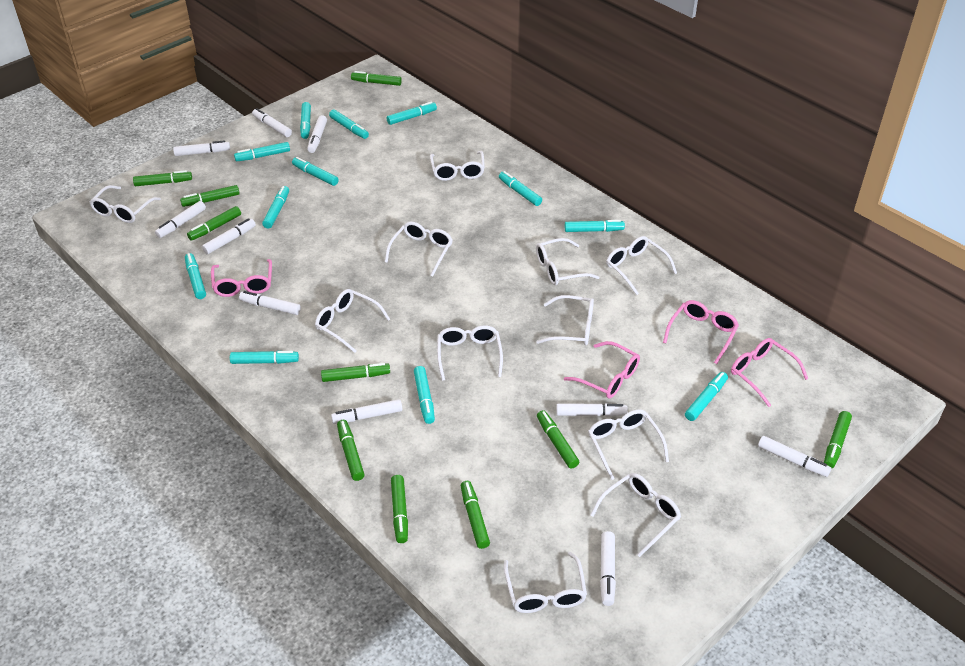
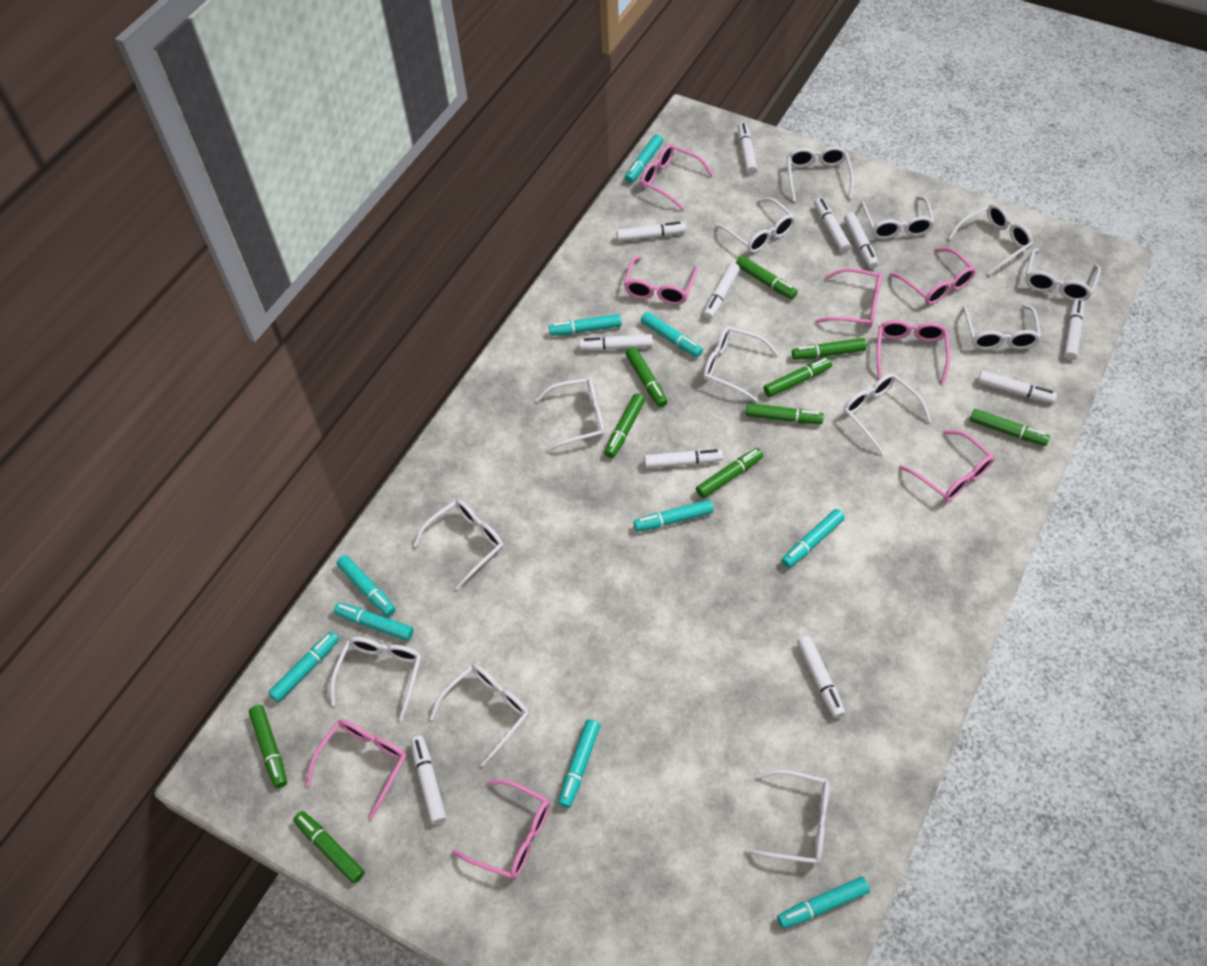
pink glasses: 4 -> 8
turquoise marker: 12 -> 10
white glasses: 11 -> 13
white marker: 10 -> 11

